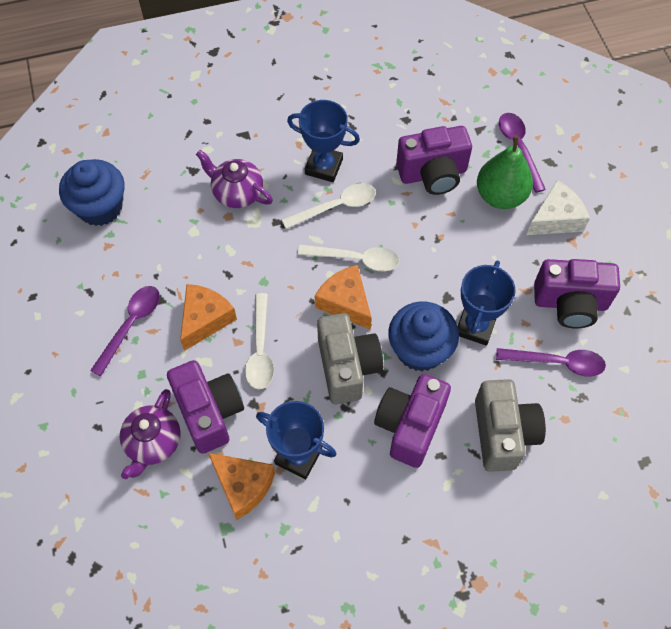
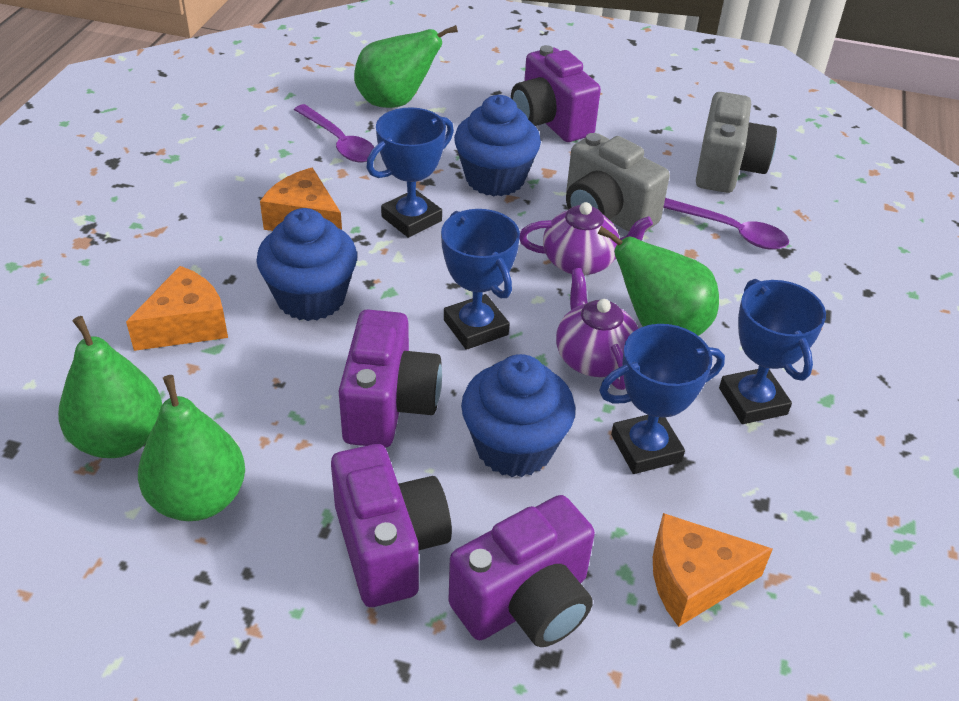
blue cupcake: 2 -> 3
blue trophy: 3 -> 4
green pear: 1 -> 4
purple spoon: 3 -> 2
white cheese: 1 -> 0
white spoon: 3 -> 0

